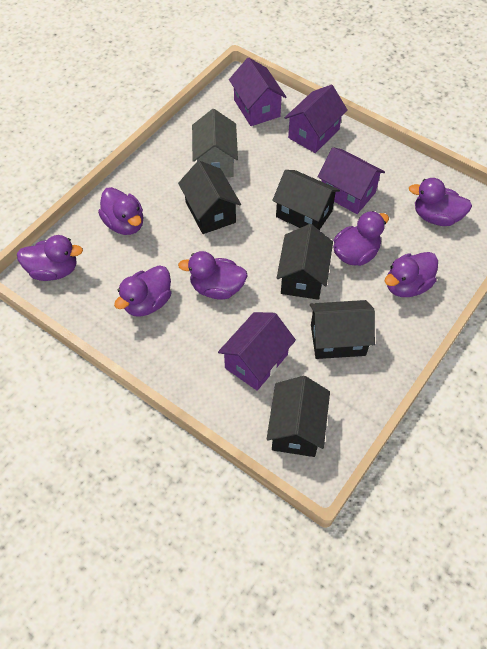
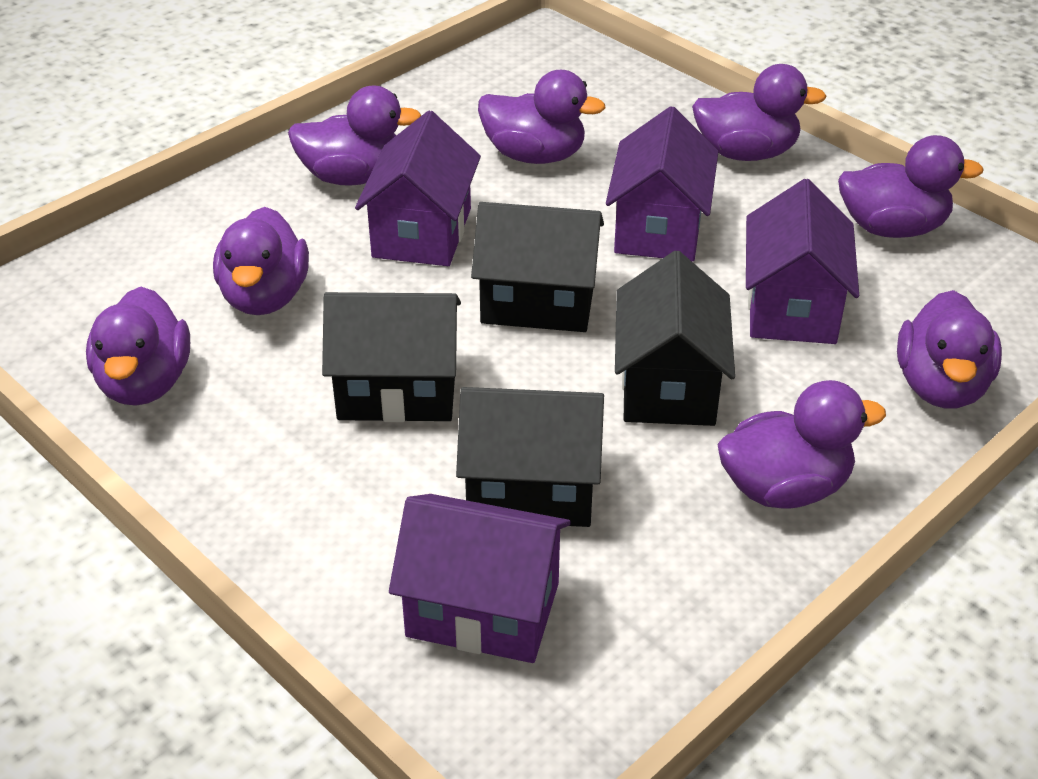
black house: 5 -> 4
grey house: 1 -> 0
purple duck: 7 -> 8

